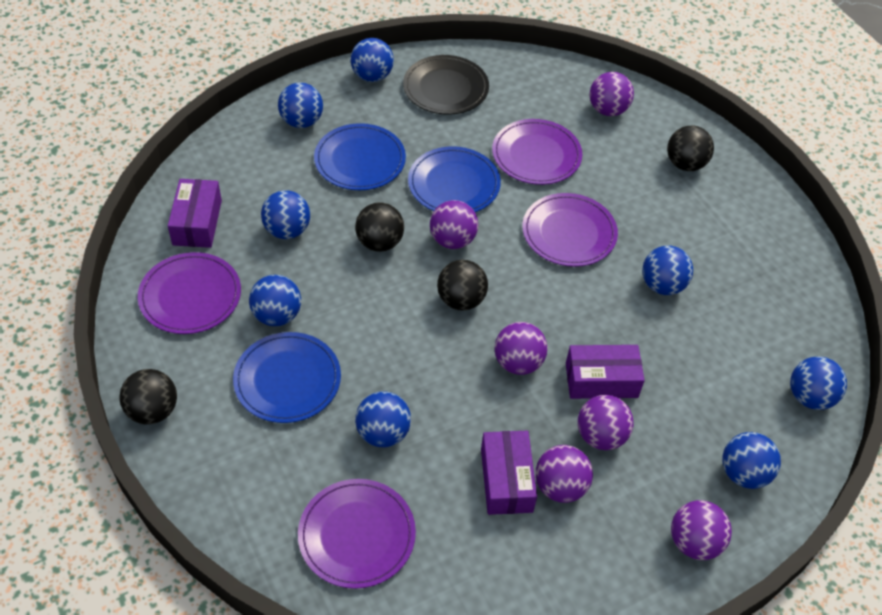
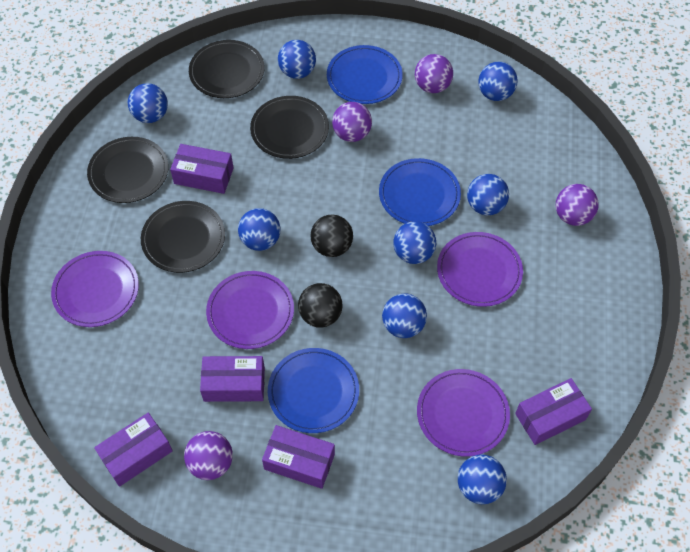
black ball: 4 -> 2
black plate: 1 -> 4
purple ball: 6 -> 4
purple box: 3 -> 5

